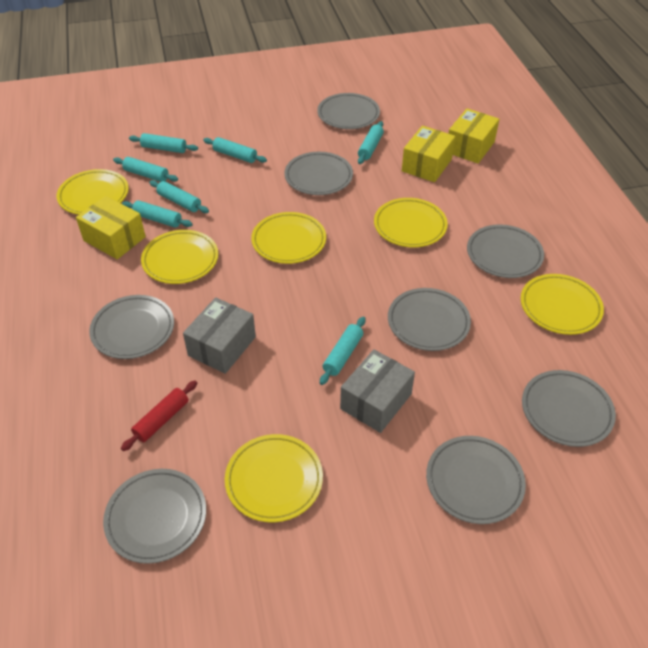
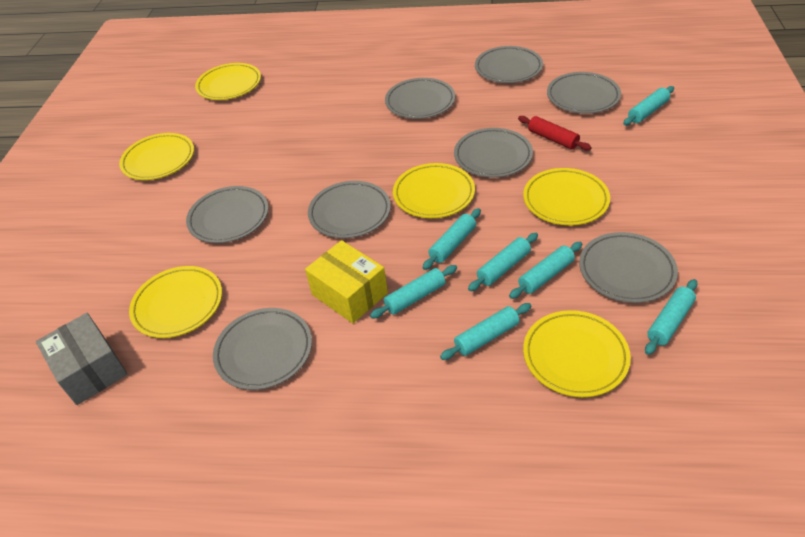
grey box: 2 -> 1
yellow box: 3 -> 1

